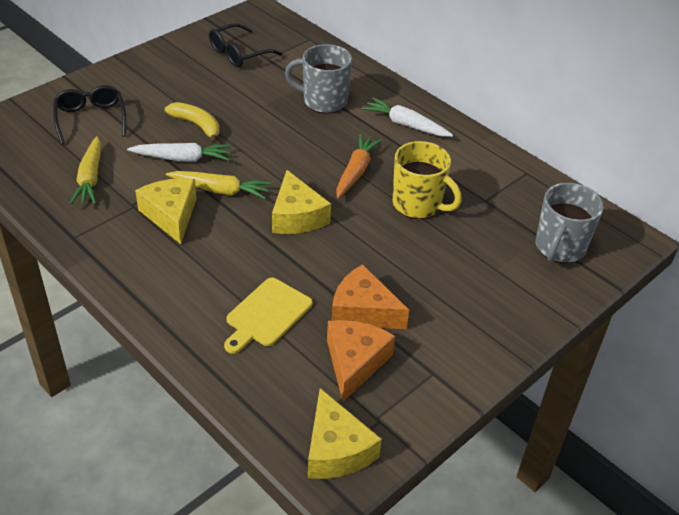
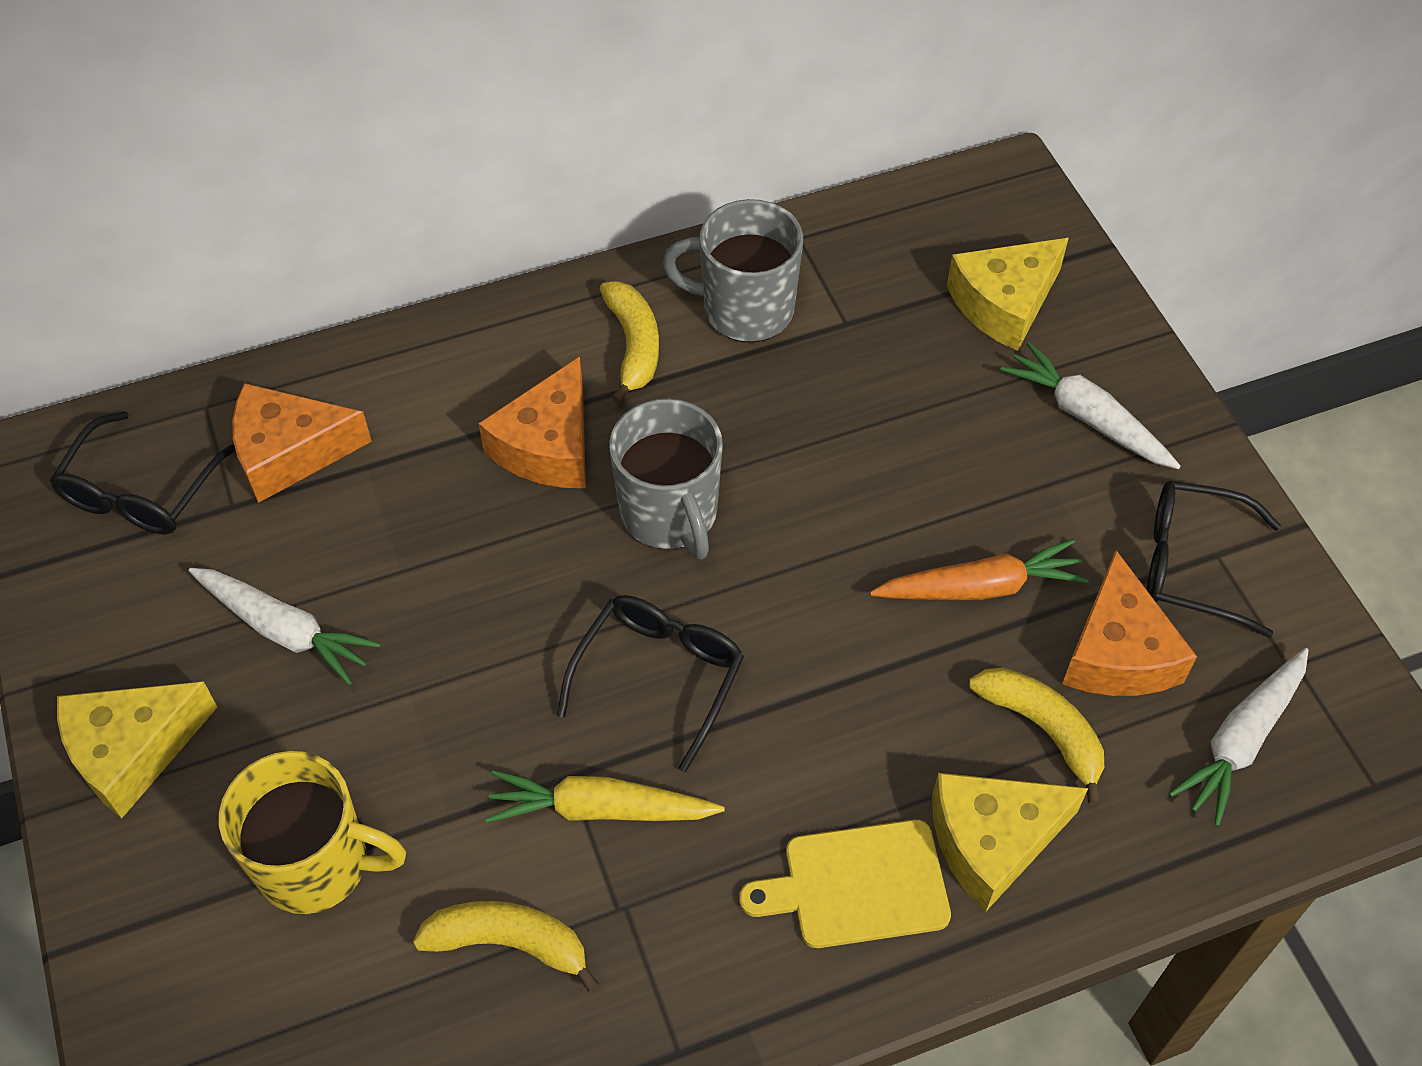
black glasses: 2 -> 3
orange cheese: 2 -> 3
white carrot: 2 -> 3
yellow banana: 1 -> 3
yellow carrot: 2 -> 1

